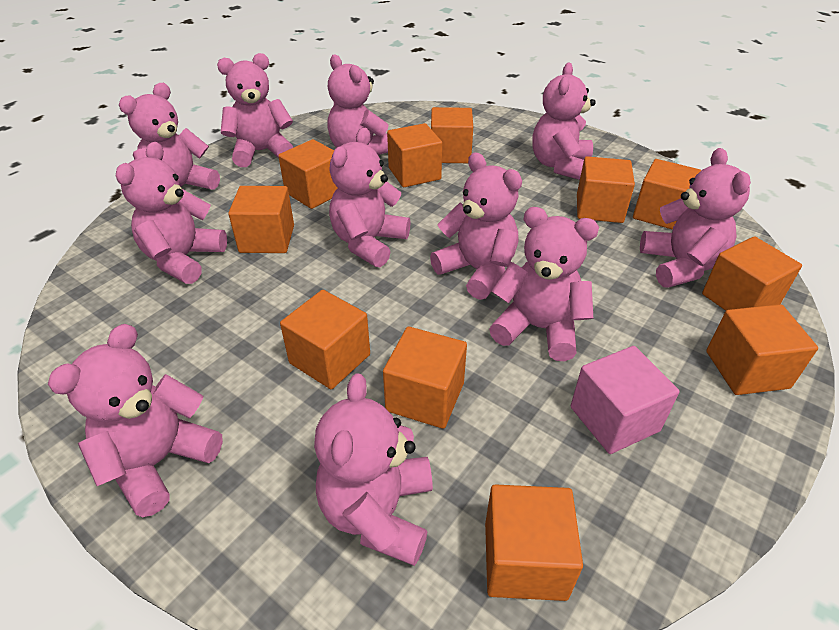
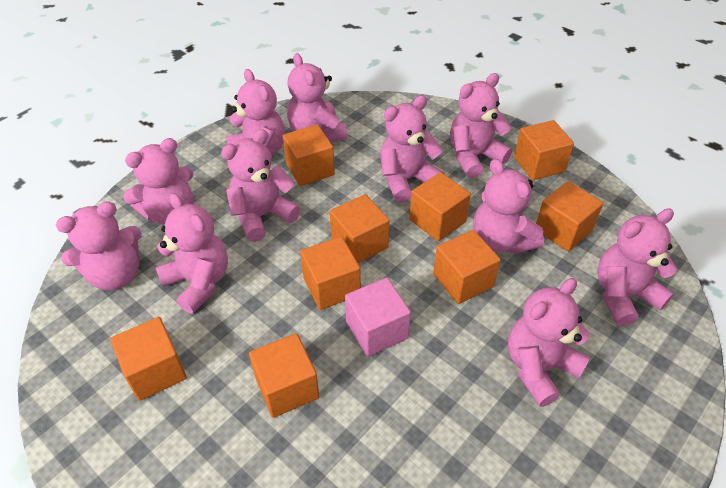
orange cube: 11 -> 9

